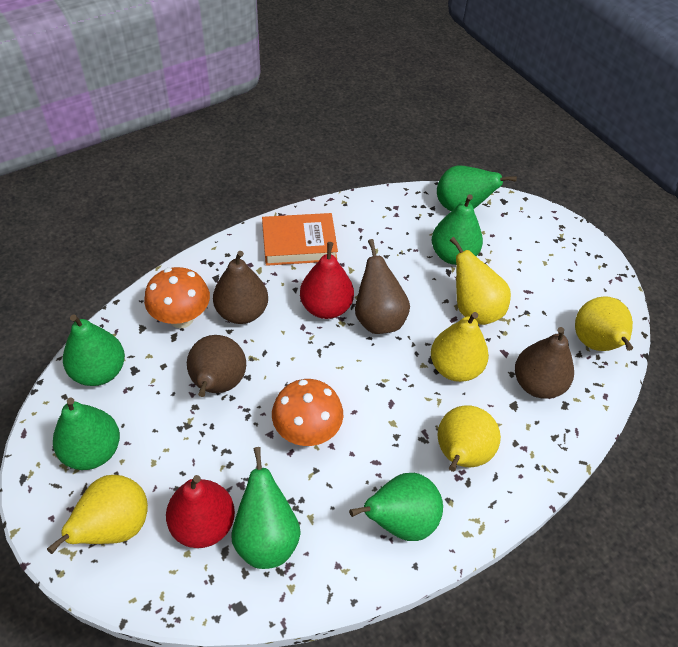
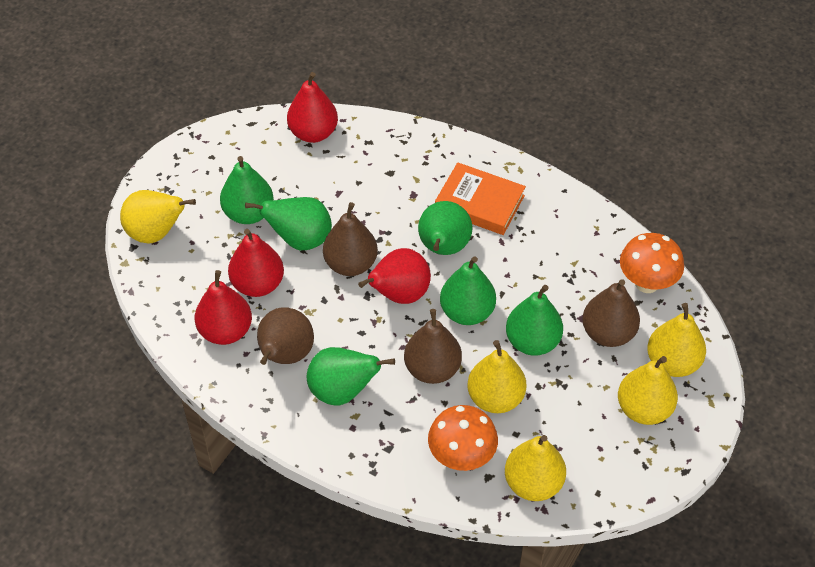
red pear: 2 -> 4

